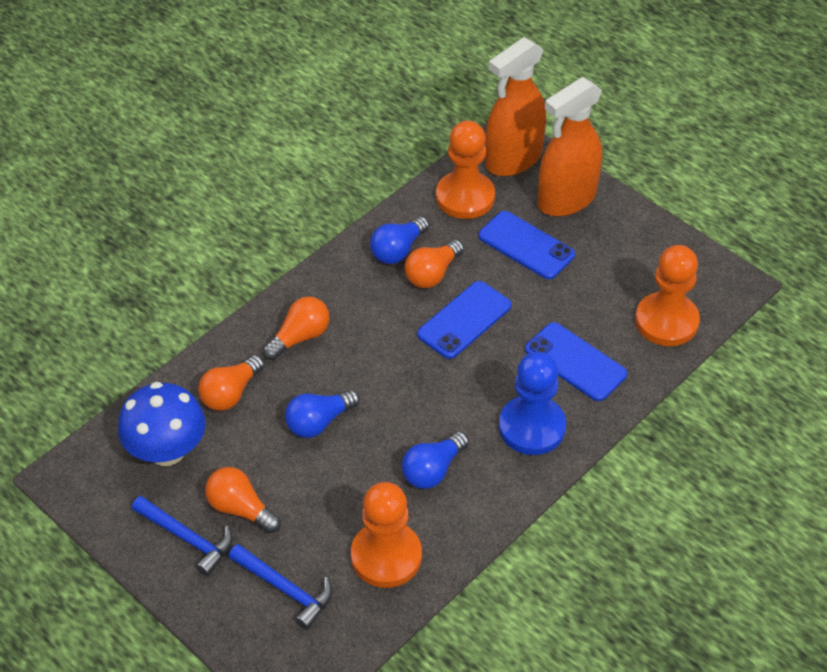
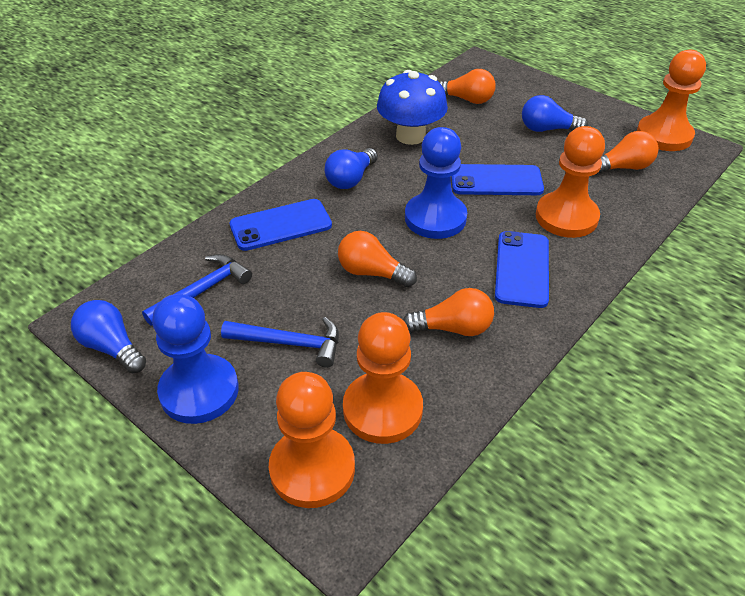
blue pawn: 1 -> 2
orange pawn: 3 -> 4
orange spray bottle: 2 -> 0

